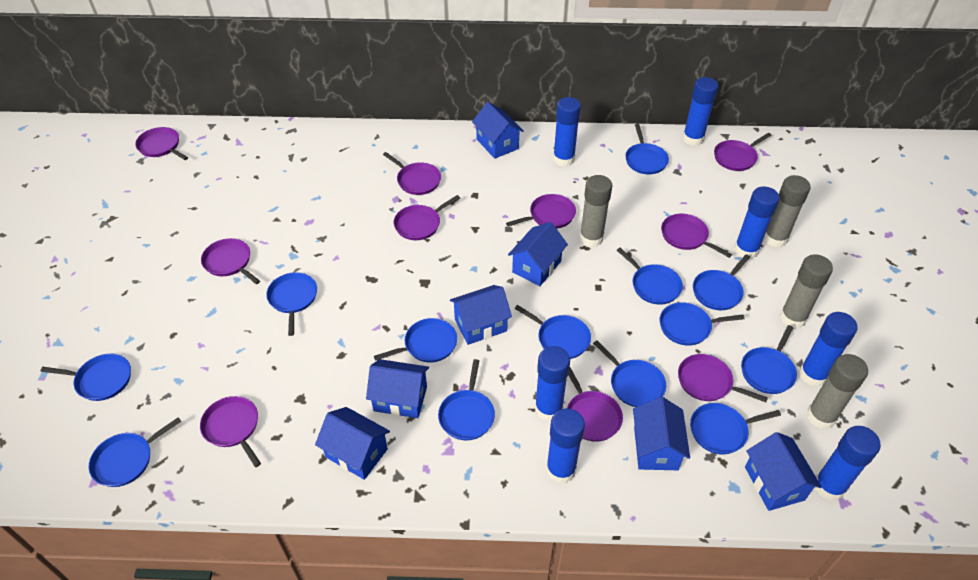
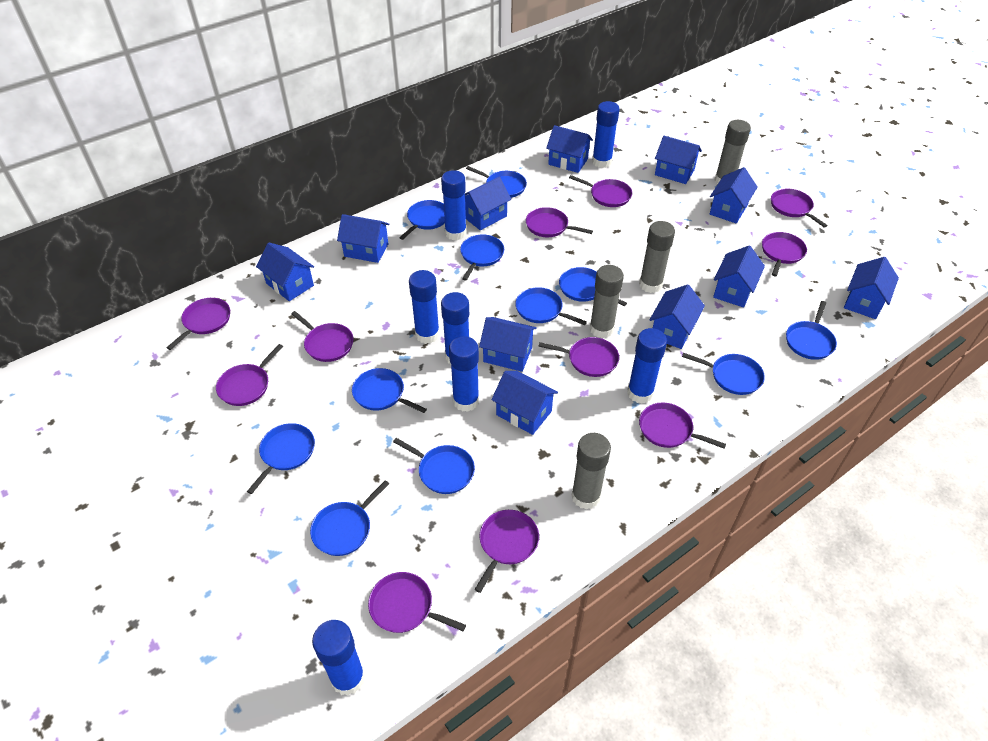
blue house: 7 -> 11
blue pan: 13 -> 11
purple pan: 10 -> 11

